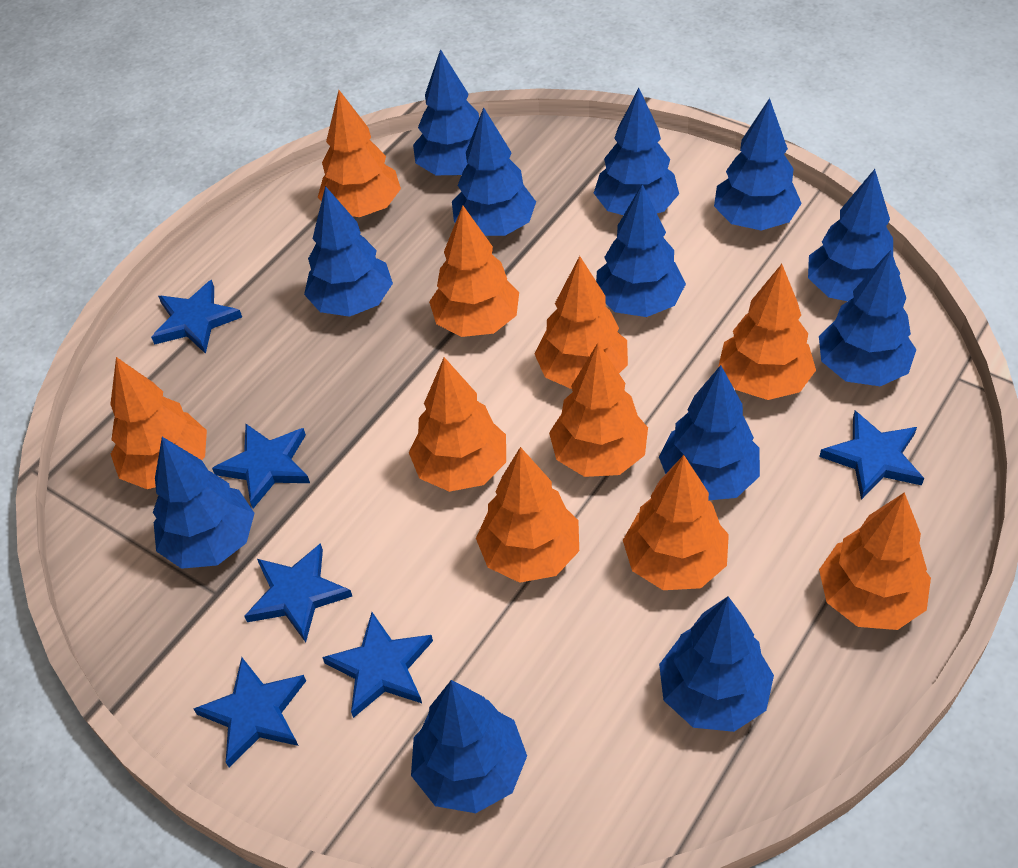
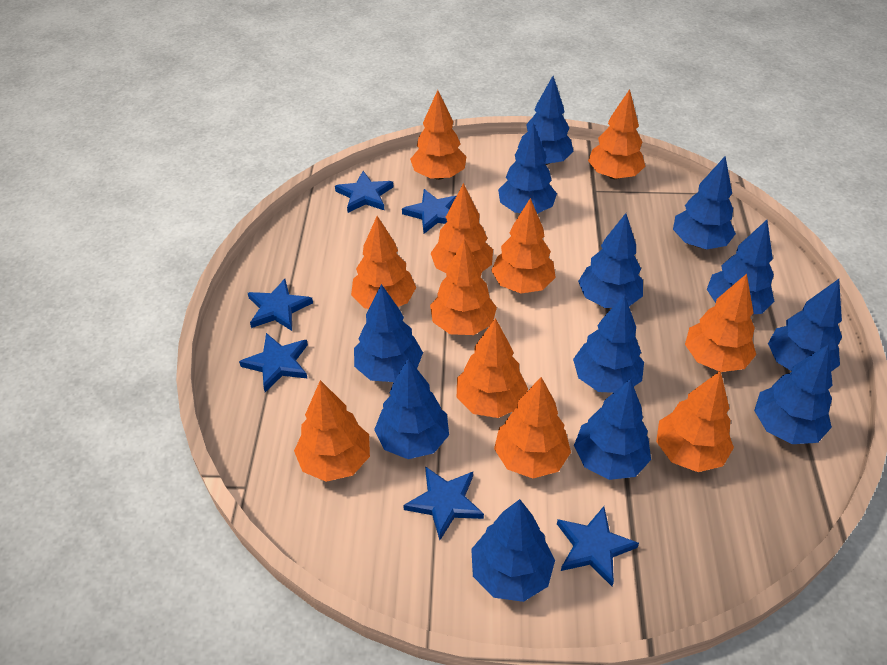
orange tree: 10 -> 11

